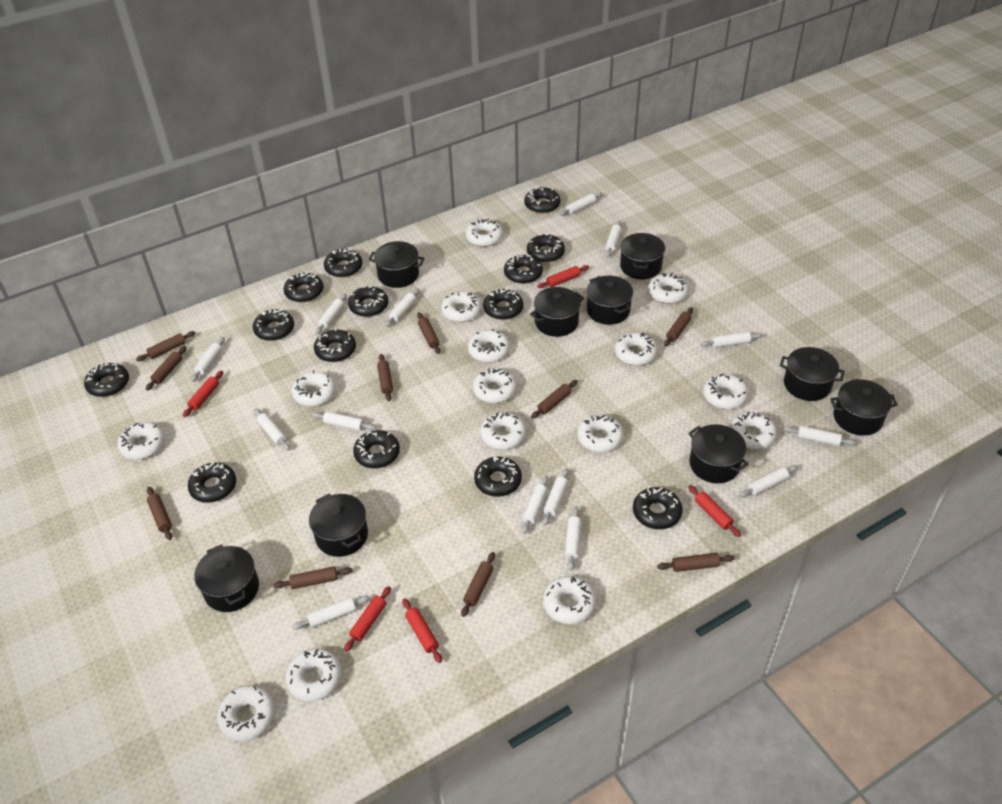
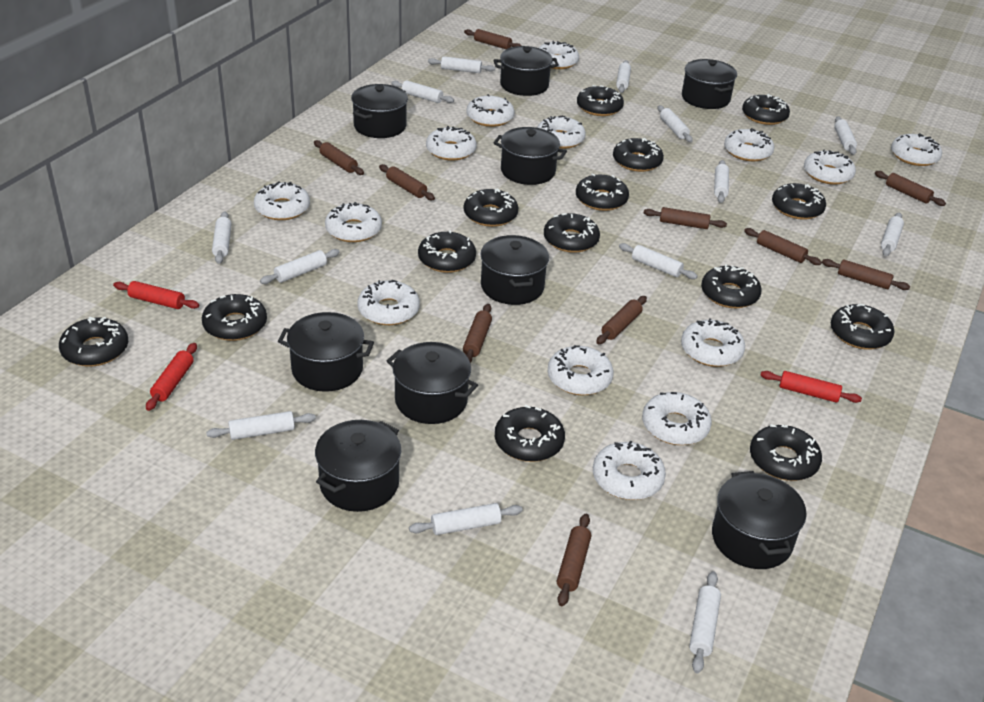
red rolling pin: 5 -> 3
white donut: 15 -> 14
white rolling pin: 14 -> 13

